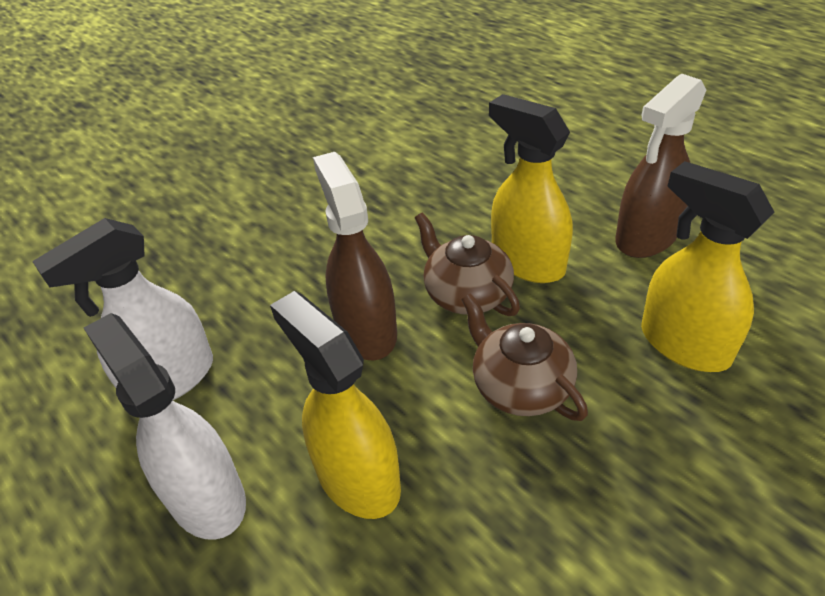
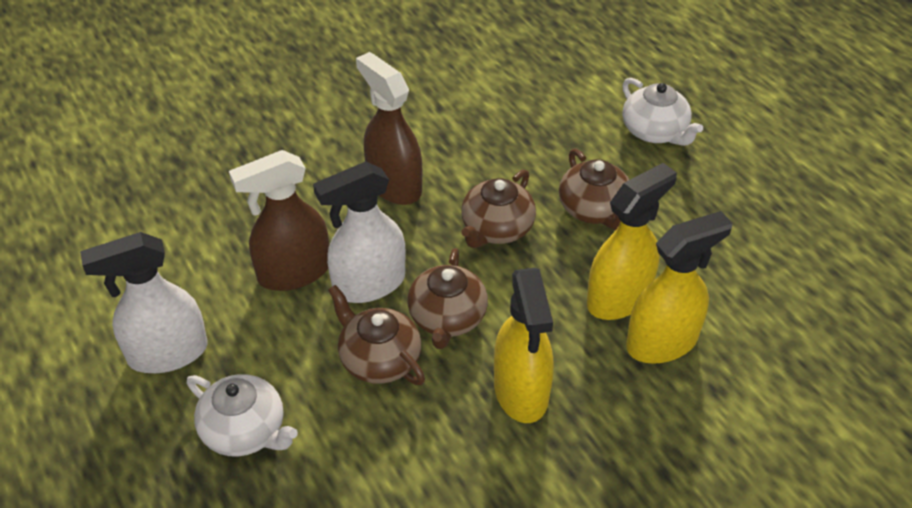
brown teapot: 2 -> 4
white teapot: 0 -> 2

